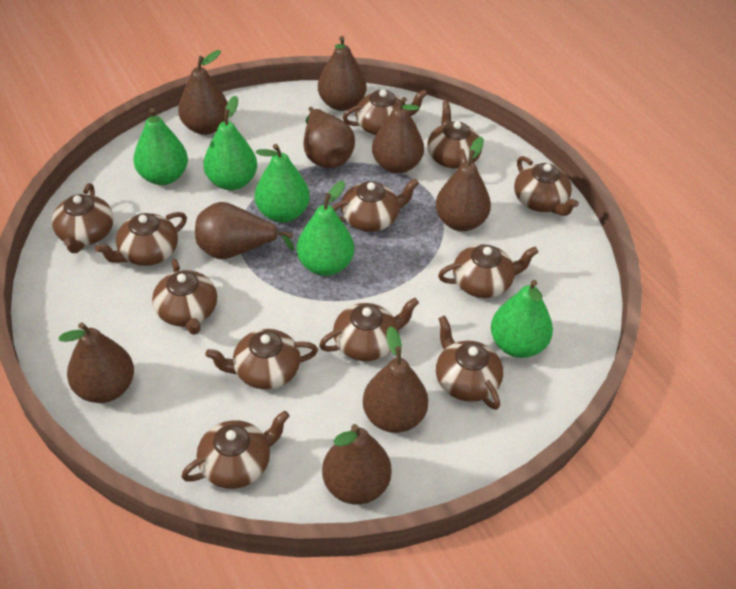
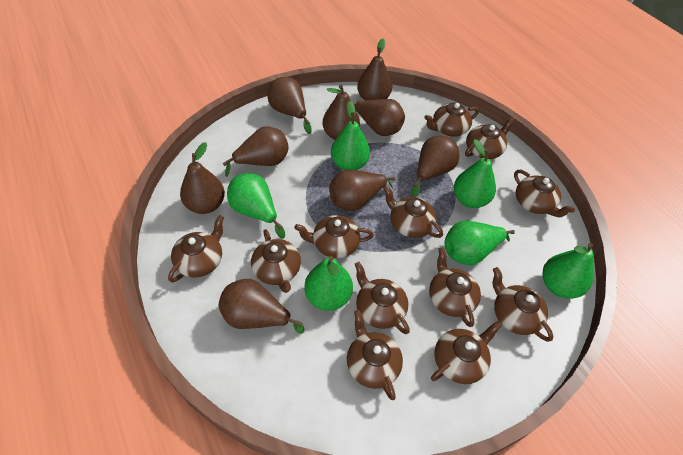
green pear: 5 -> 6

